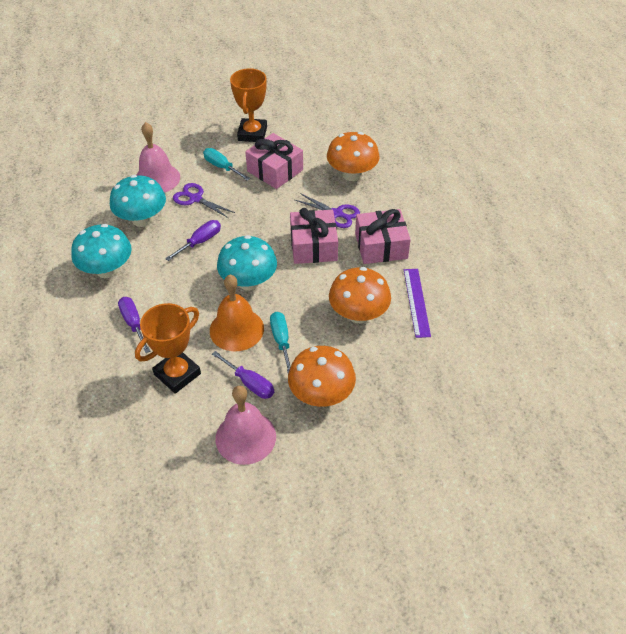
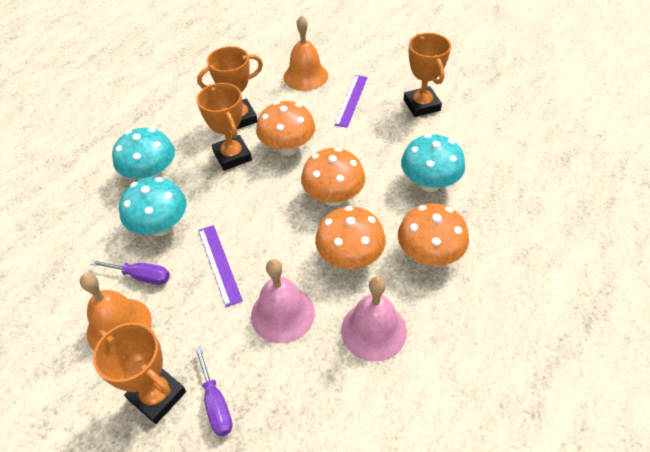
orange bell: 1 -> 2
orange mushroom: 3 -> 4
orange trophy: 2 -> 4
pink gift: 3 -> 0
purple ruler: 1 -> 2
purple scissors: 2 -> 0
purple screwdriver: 3 -> 2
turquoise screwdriver: 2 -> 0

